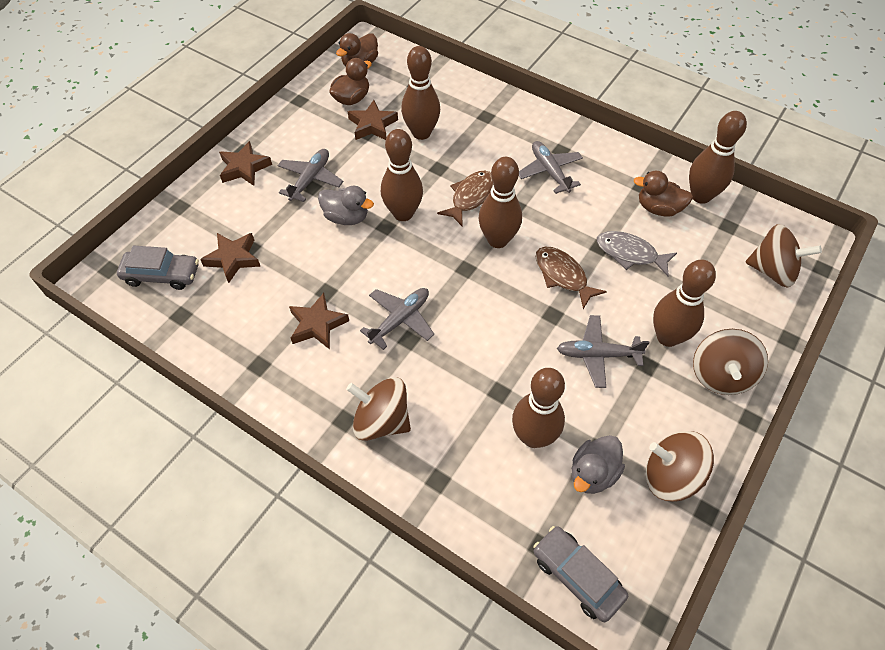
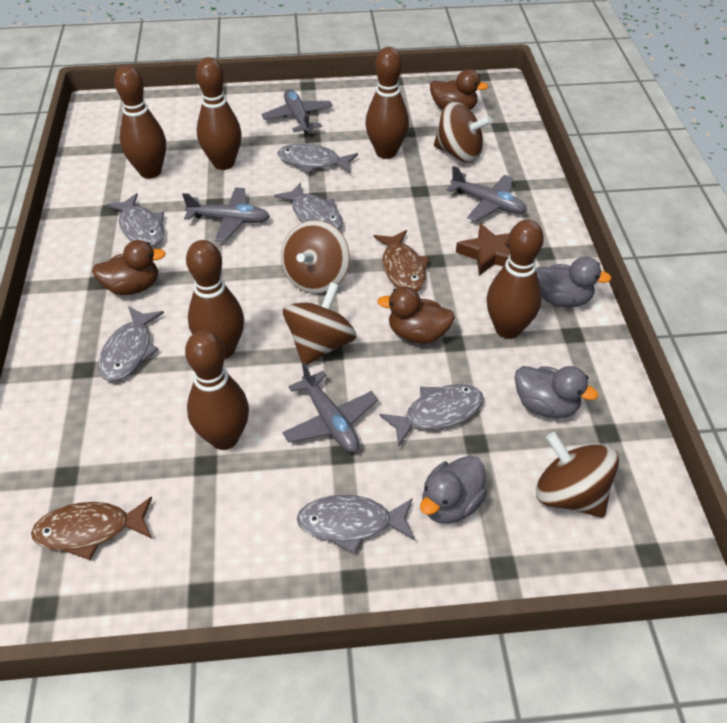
brown star: 4 -> 1
grey car: 2 -> 0
grey duck: 2 -> 3
grey fish: 1 -> 6

